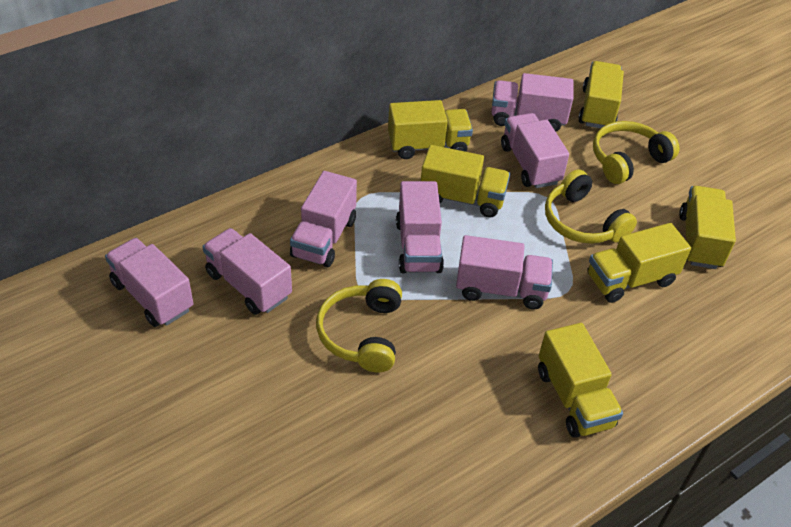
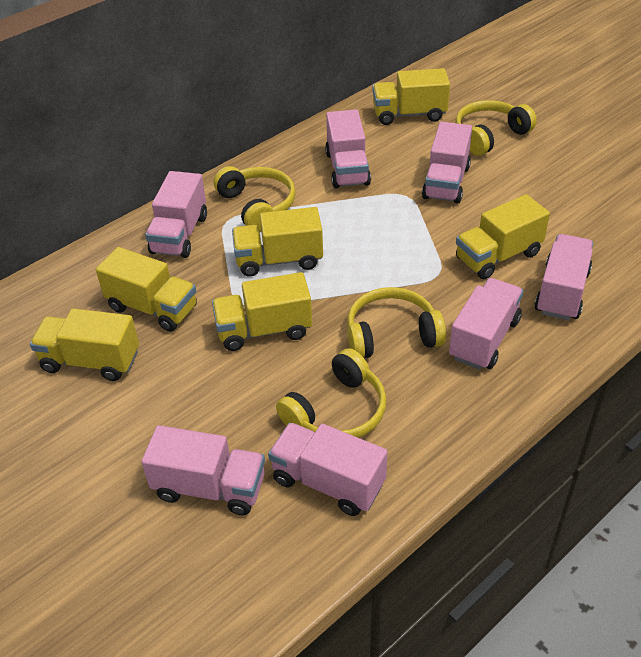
yellow headphones: 3 -> 4

